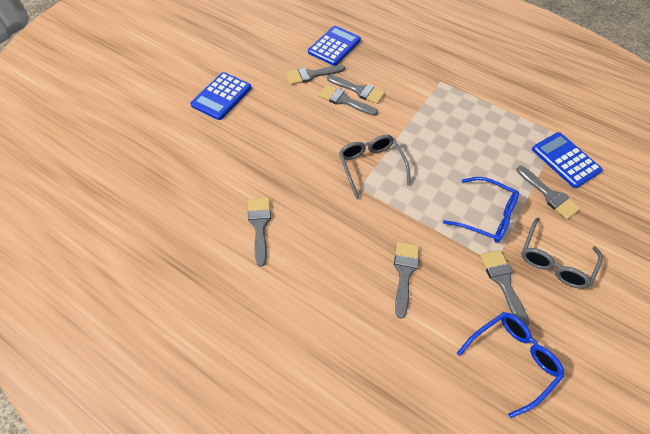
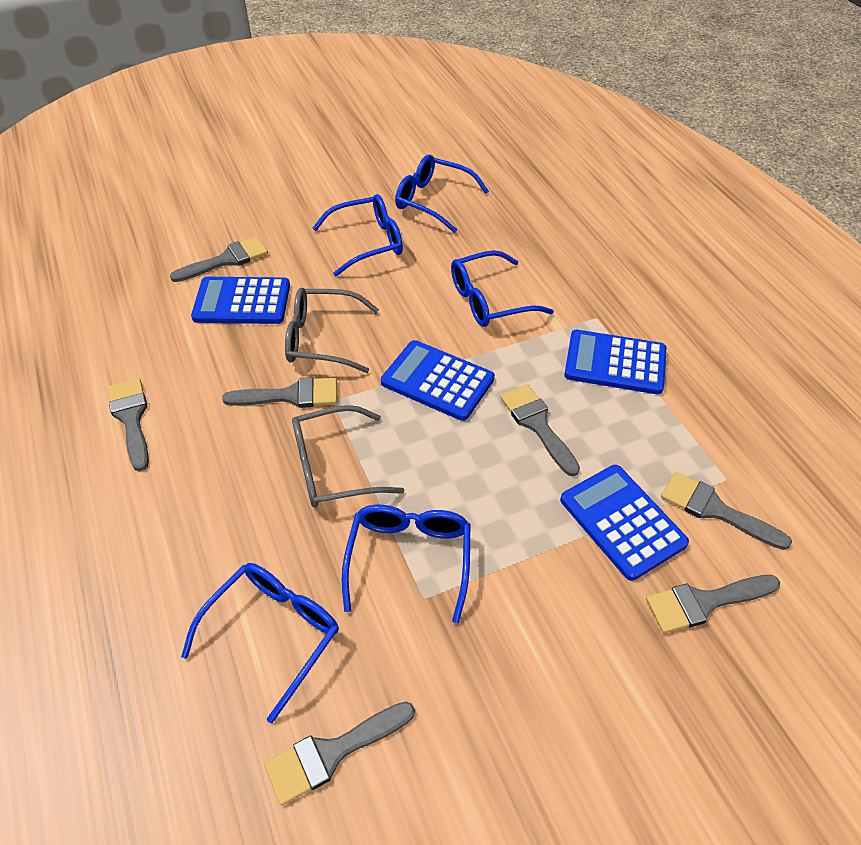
blue calculator: 3 -> 4
blue glasses: 2 -> 5

